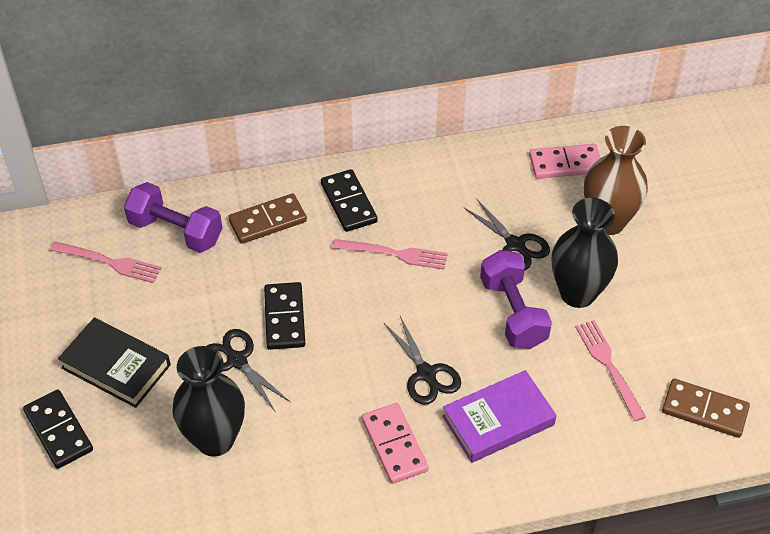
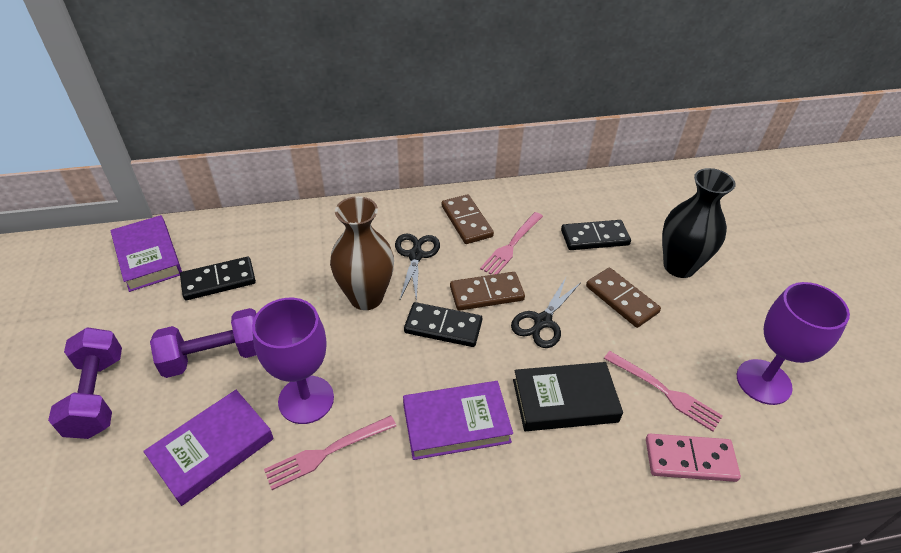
black scissors: 3 -> 2
black vase: 2 -> 1
brown domino: 2 -> 3
pink domino: 2 -> 1
purple book: 1 -> 3
purple goblet: 0 -> 2

